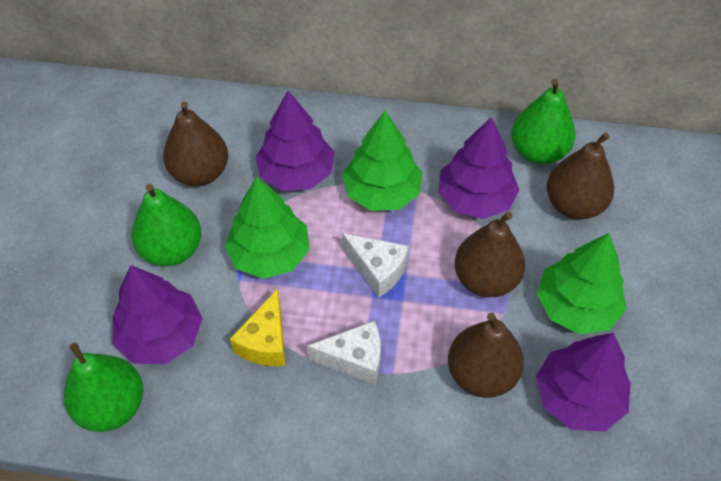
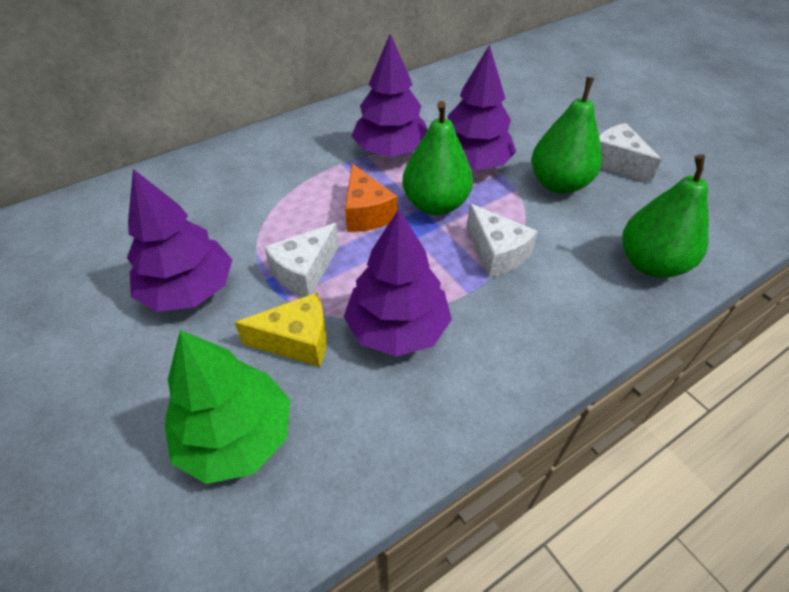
brown pear: 4 -> 0
green tree: 3 -> 1
orange cheese: 0 -> 1
white cheese: 2 -> 3

